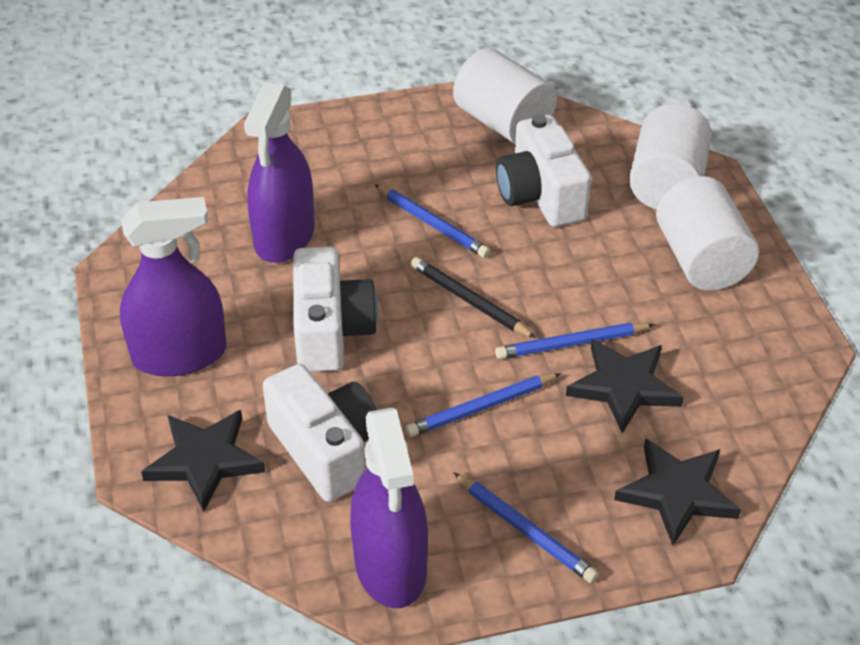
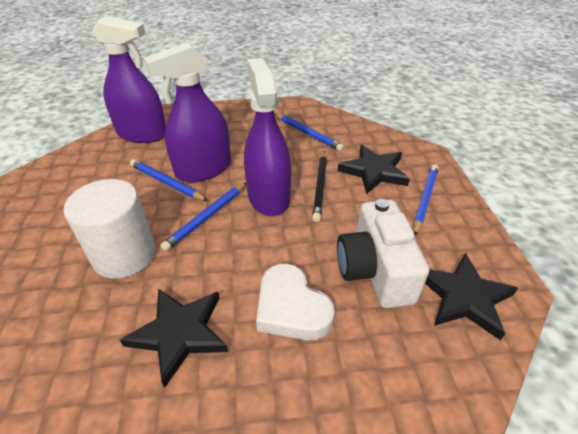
white camera: 3 -> 1
white cylinder: 3 -> 1
white heart: 0 -> 1

